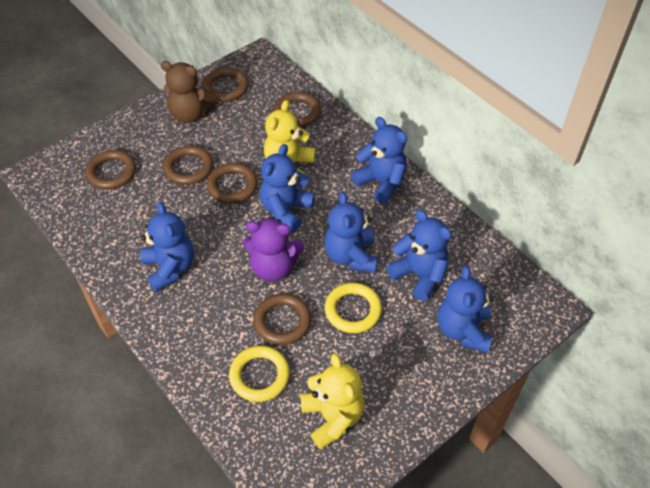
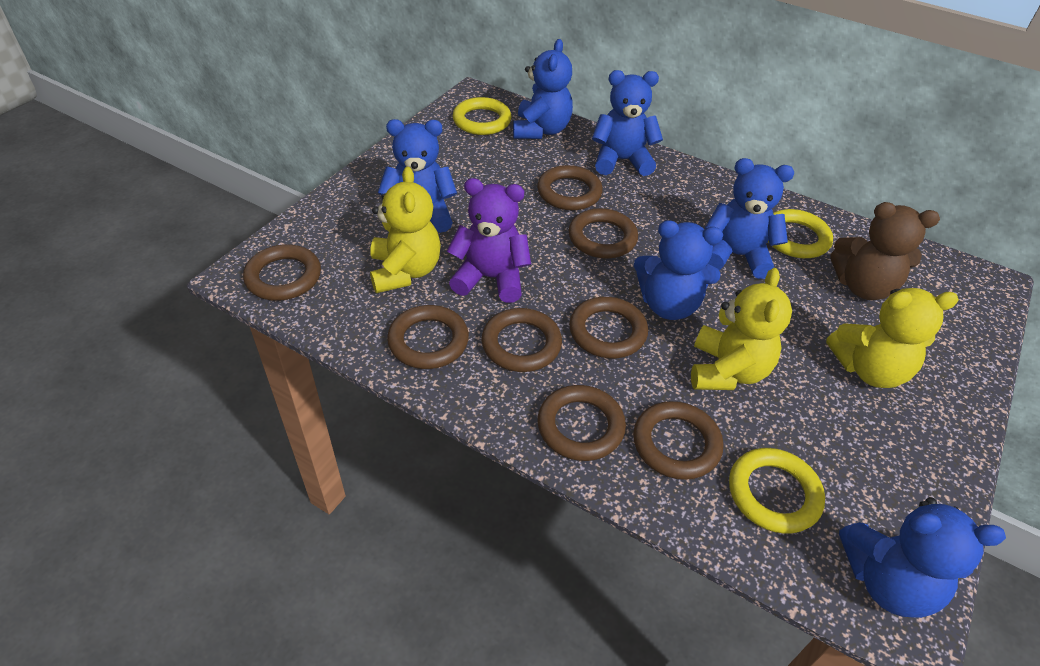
brown ring: 6 -> 8
yellow ring: 2 -> 3
yellow teddy bear: 2 -> 3

